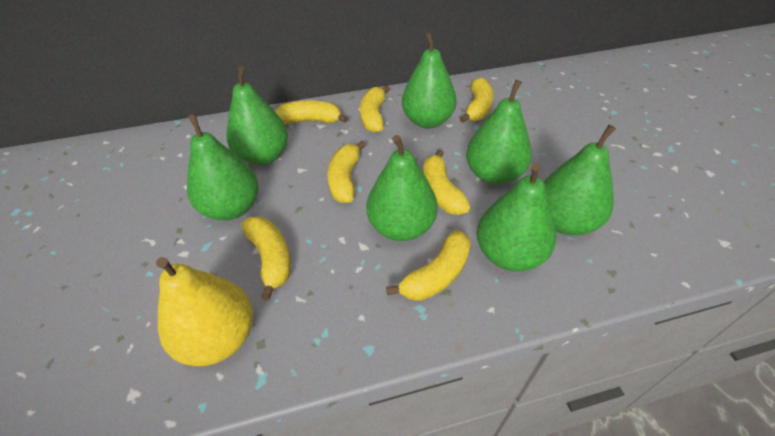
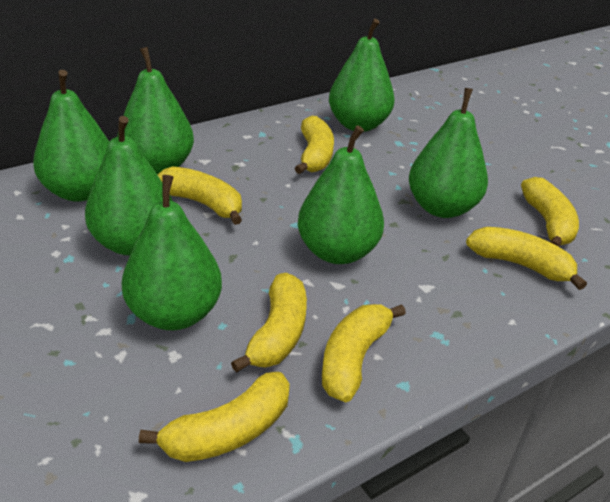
yellow pear: 1 -> 0

